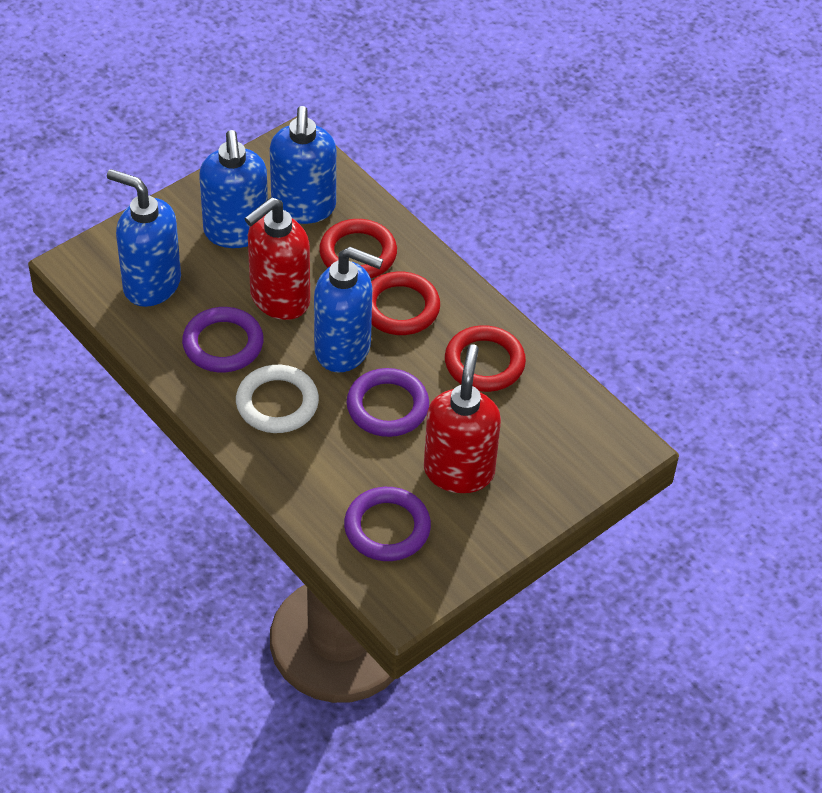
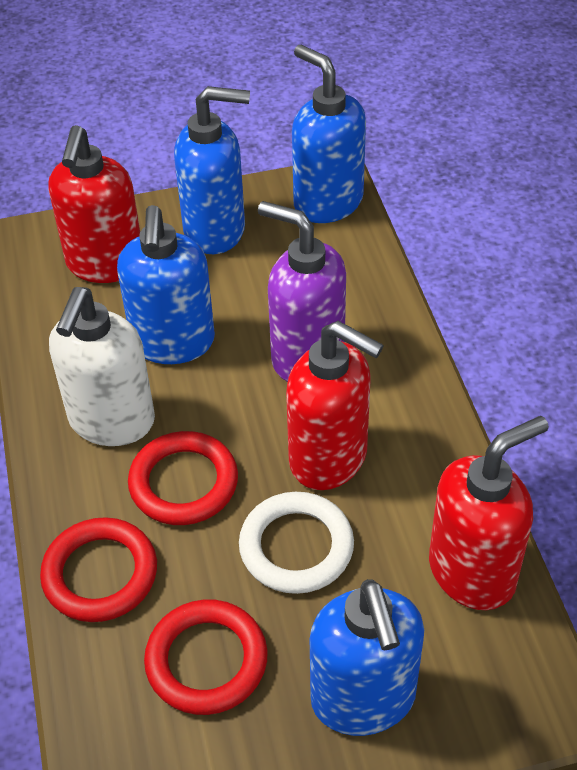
purple ring: 3 -> 0
purple soap dispenser: 0 -> 1
red soap dispenser: 2 -> 3
white soap dispenser: 0 -> 1

